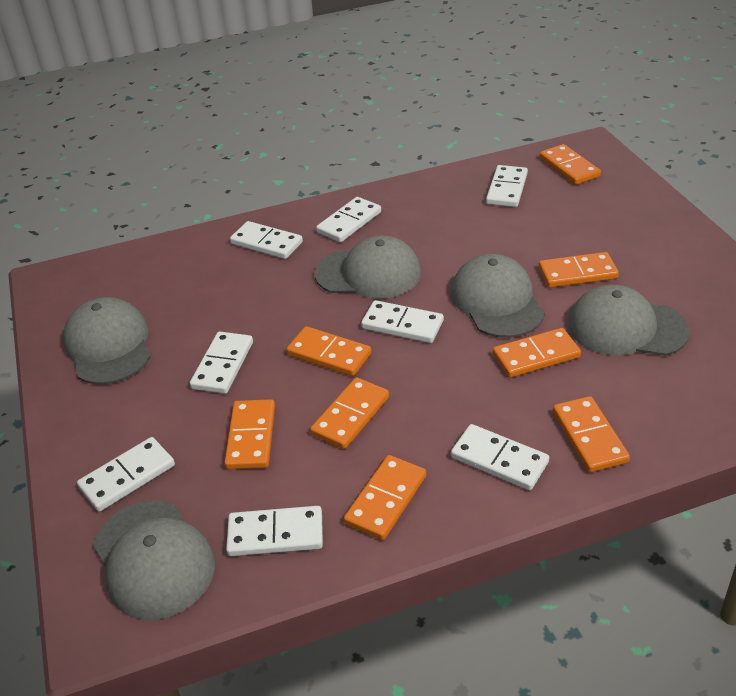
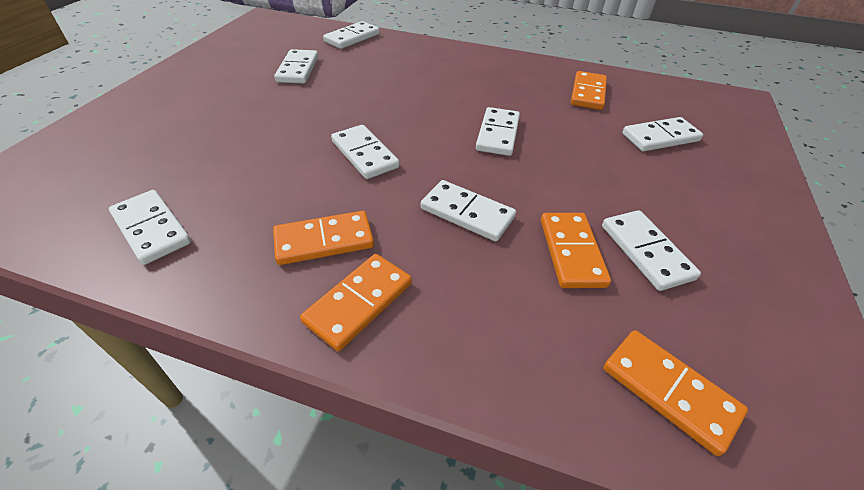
grey cap: 5 -> 0
orange domino: 8 -> 5

